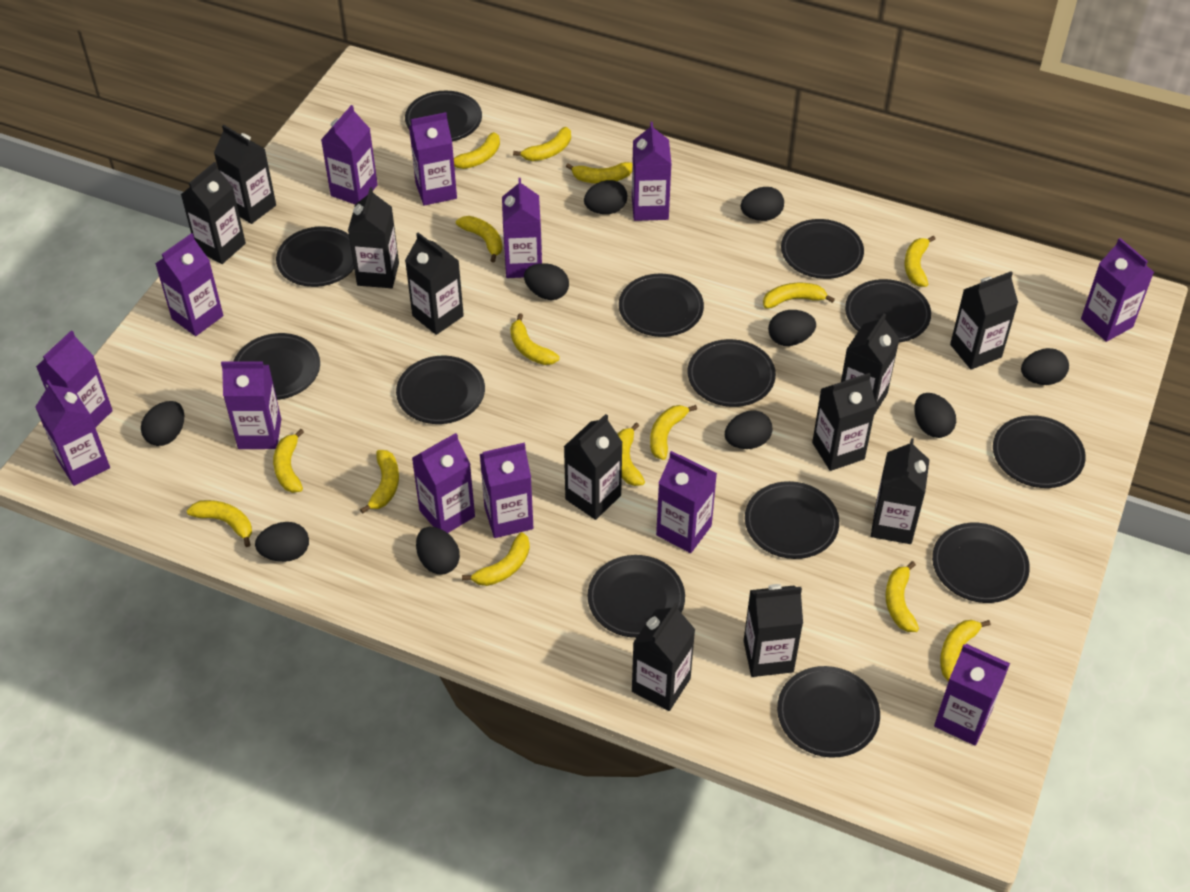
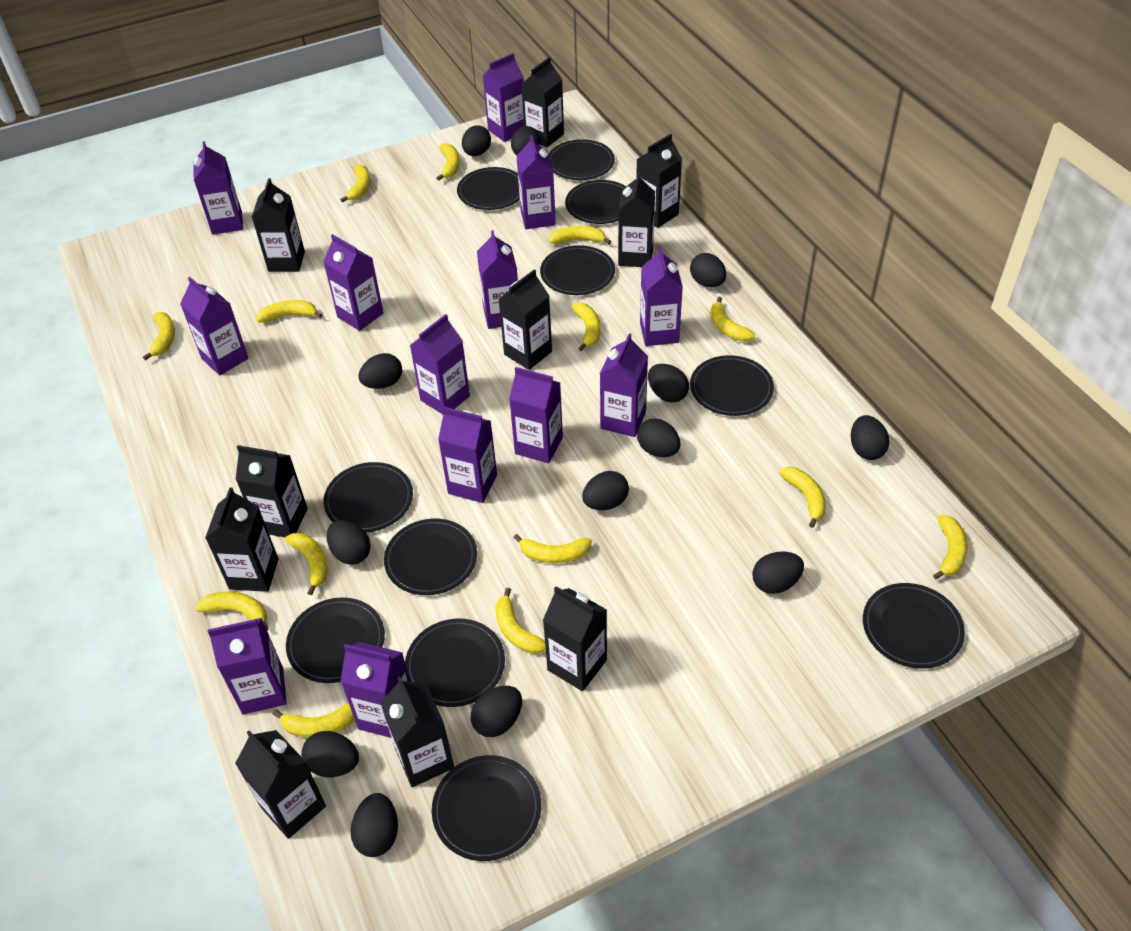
black carton: 11 -> 10
black egg: 10 -> 13
black plate: 13 -> 11
yellow banana: 15 -> 14

